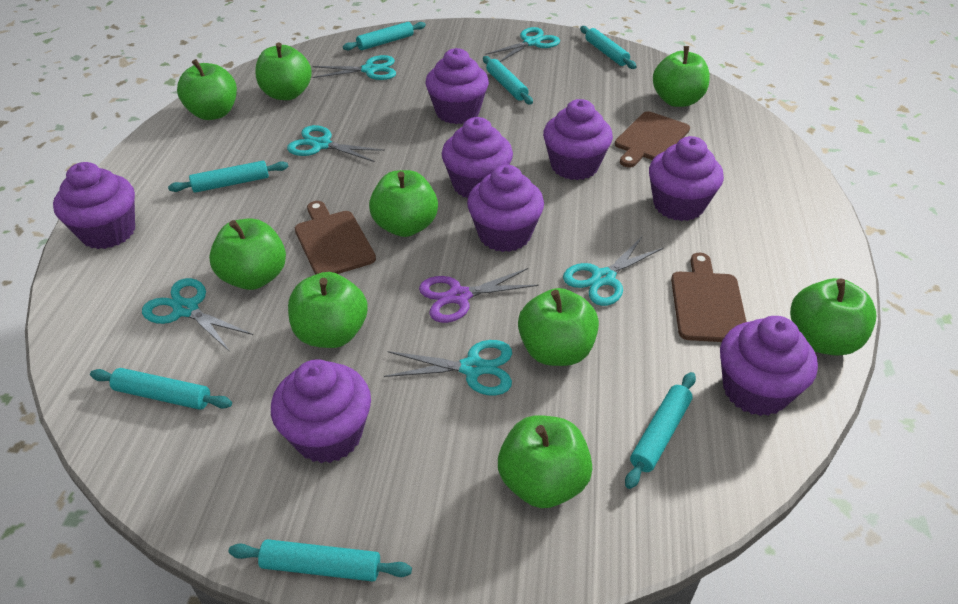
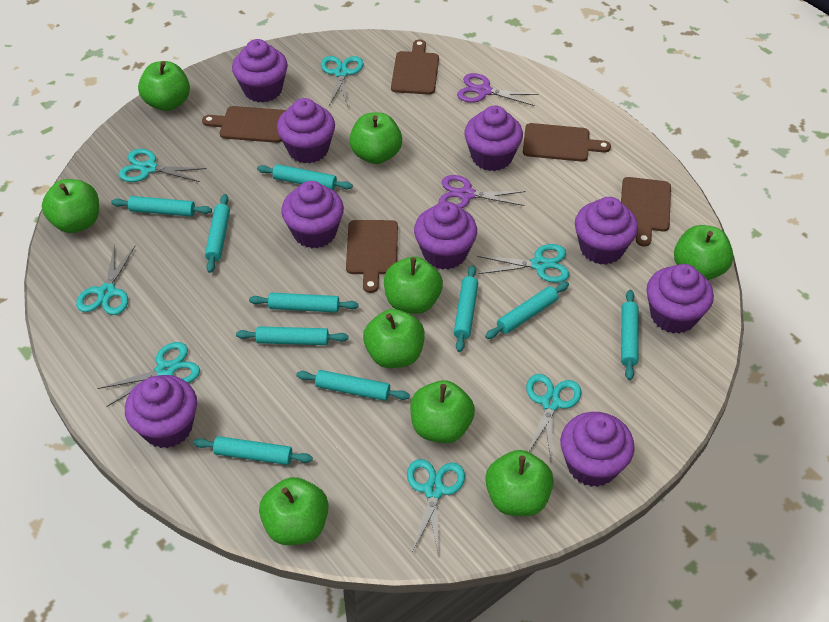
brown cutting board: 3 -> 5
purple cupcake: 8 -> 9
purple scissors: 1 -> 2
turquoise rolling pin: 7 -> 10
turquoise scissors: 6 -> 7

